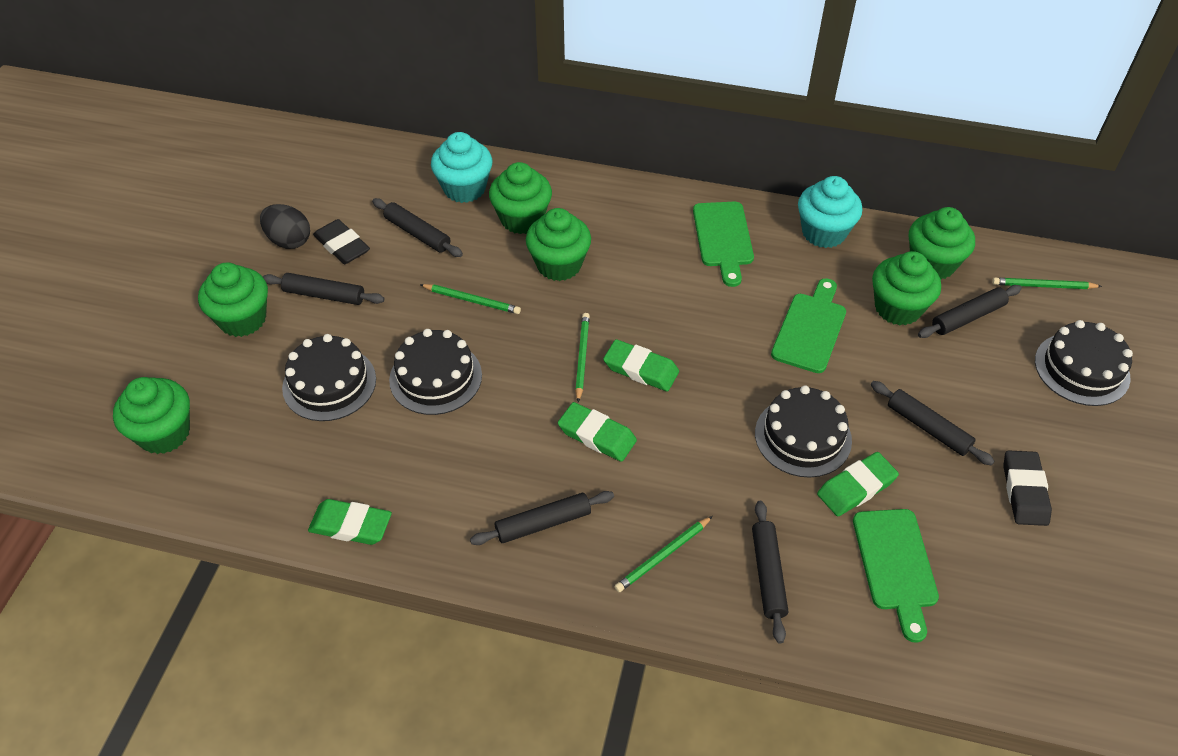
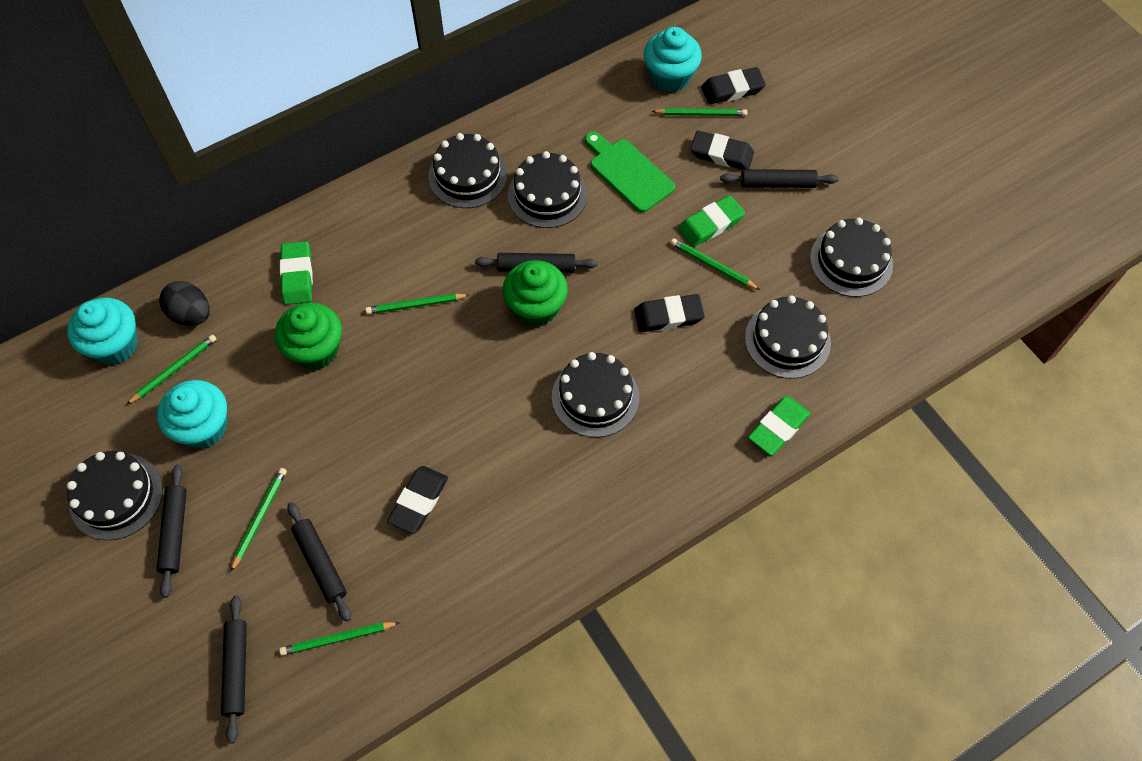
black cake: 4 -> 6
black eraser: 2 -> 4
black rolling pin: 6 -> 5
green cupcake: 6 -> 2
green cutting board: 3 -> 1
green eraser: 4 -> 3
green pencil: 4 -> 6
turquoise cupcake: 2 -> 3

